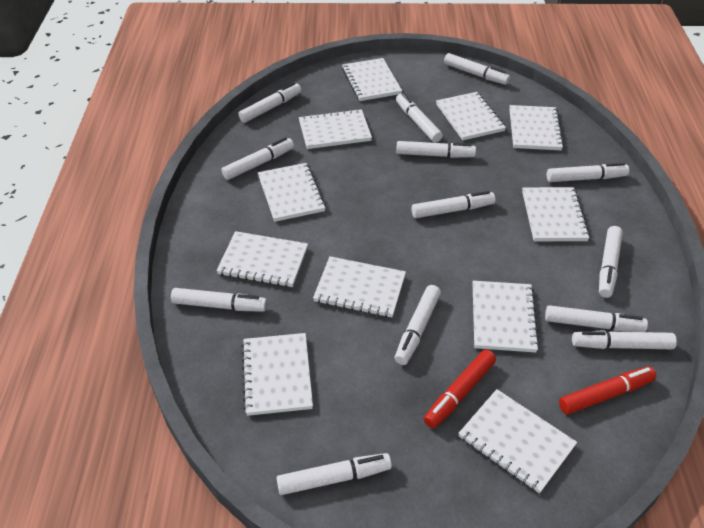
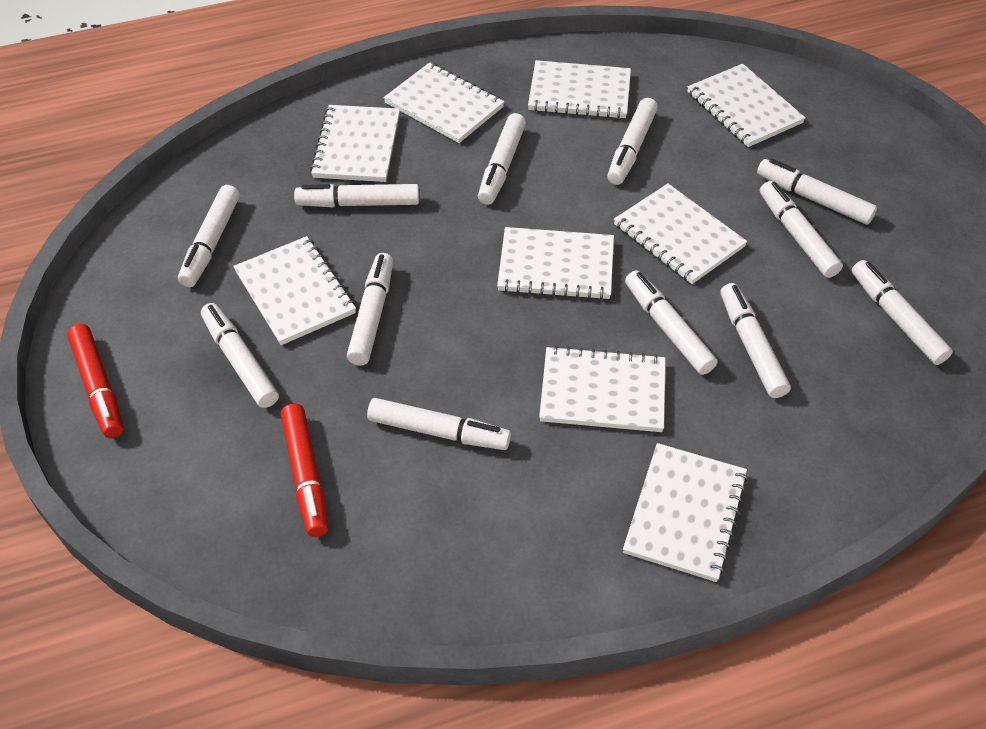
white marker: 13 -> 12
white notebook: 11 -> 9

